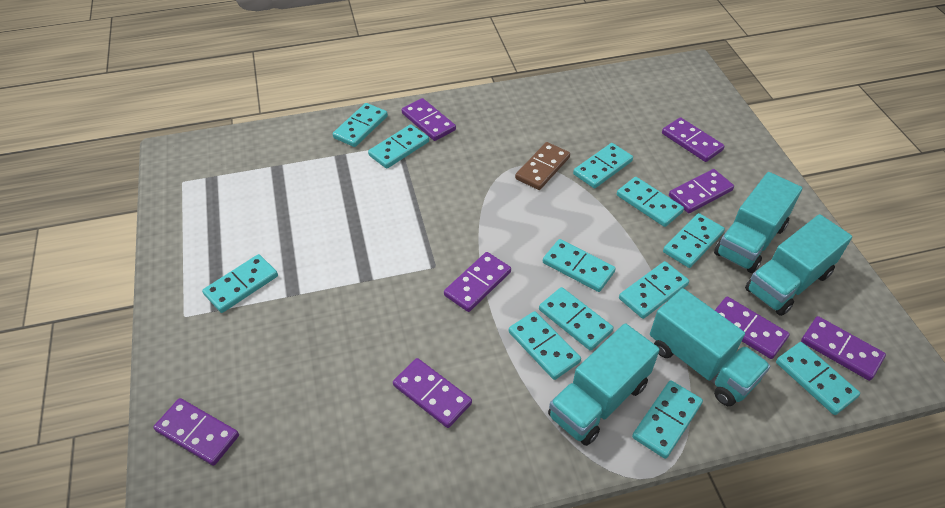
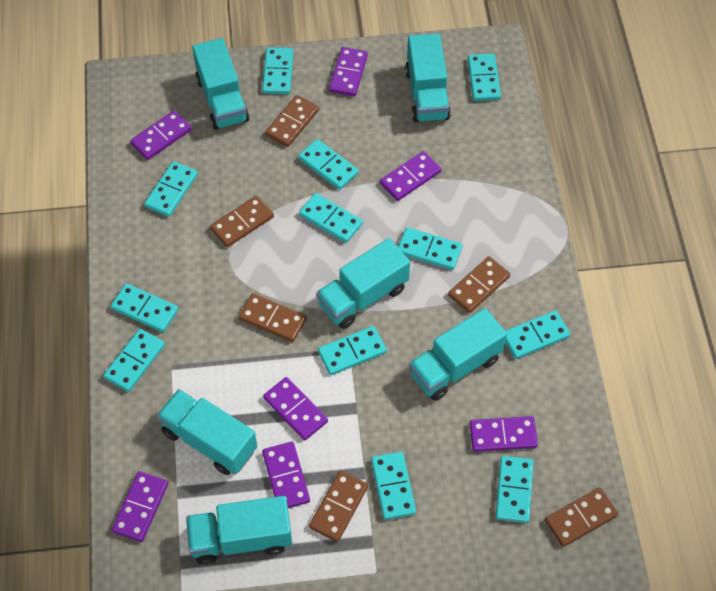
brown domino: 1 -> 6
purple domino: 8 -> 7
turquoise truck: 4 -> 6

